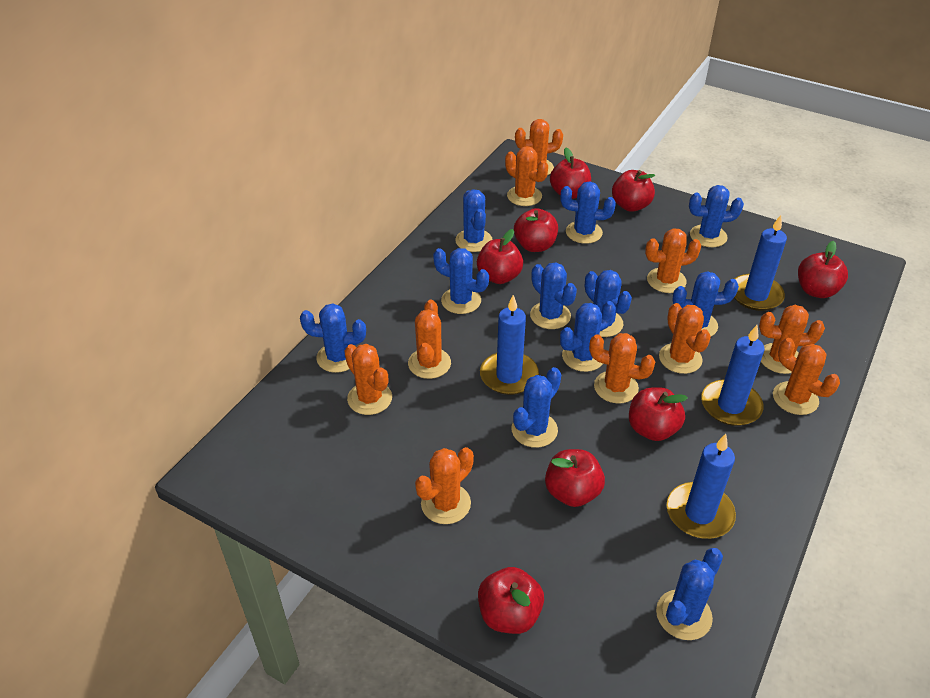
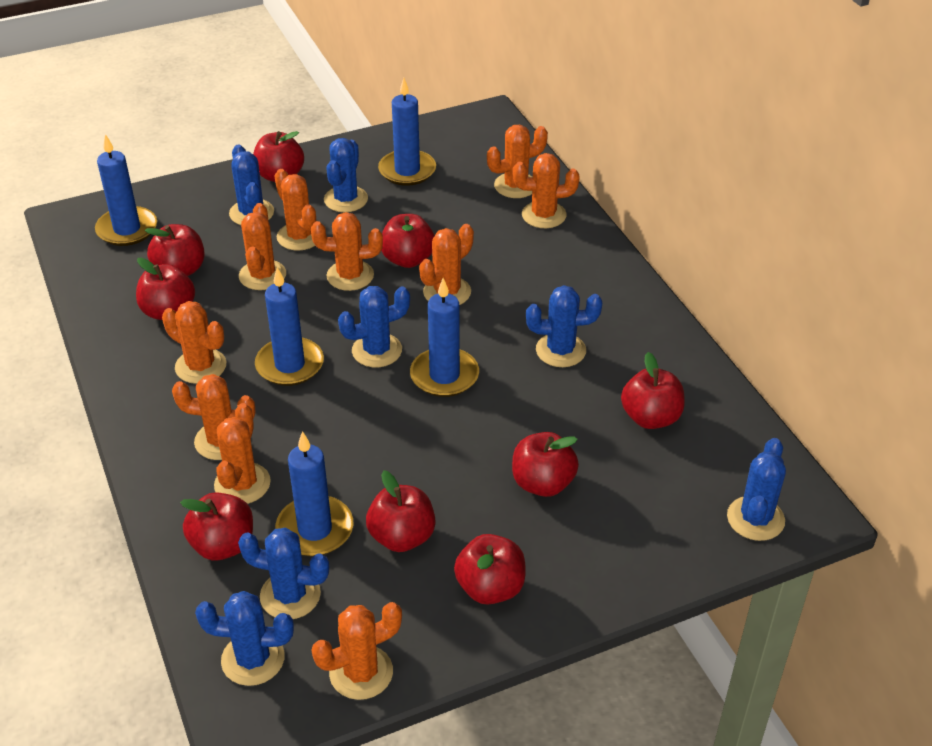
blue cactus: 11 -> 7
blue candle: 4 -> 5
red apple: 8 -> 9

